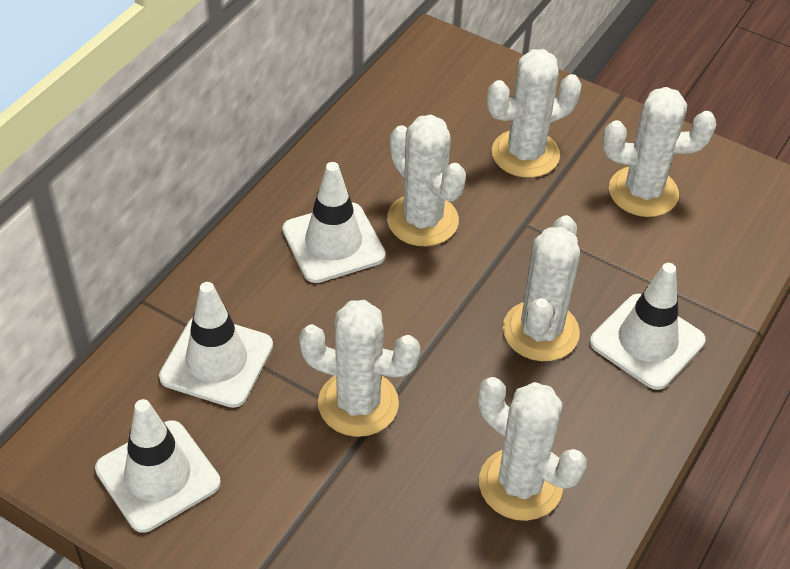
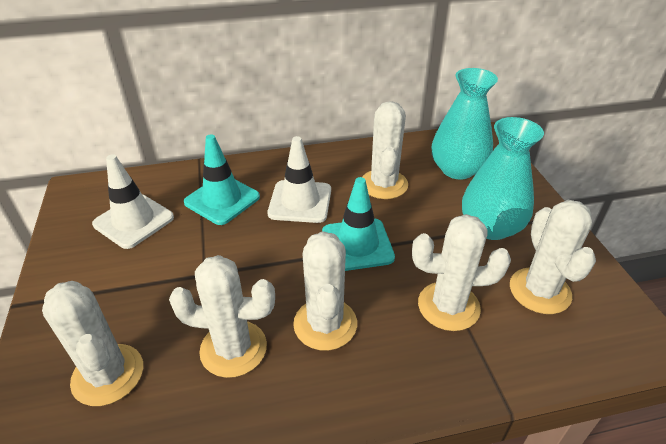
turquoise traffic cone: 0 -> 2
turquoise vase: 0 -> 2
white traffic cone: 4 -> 2

